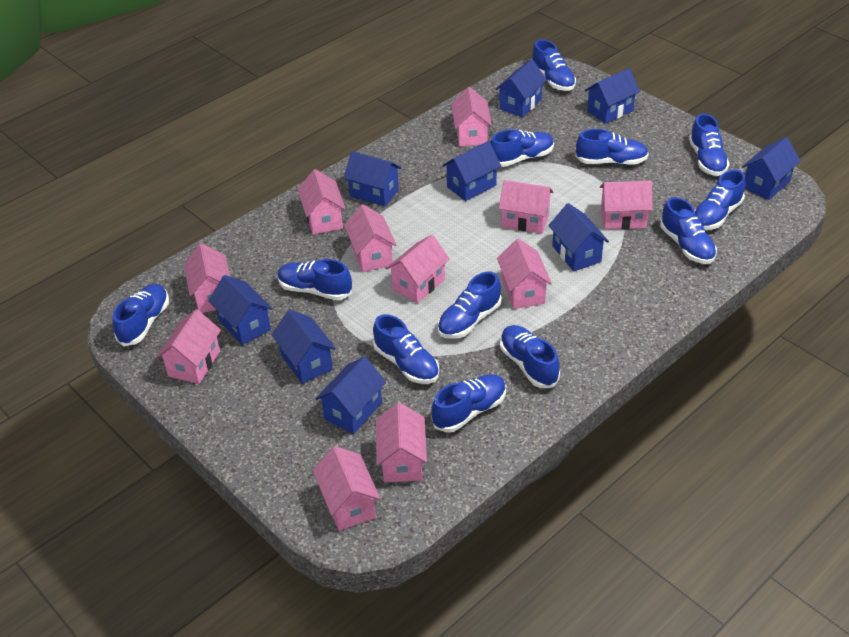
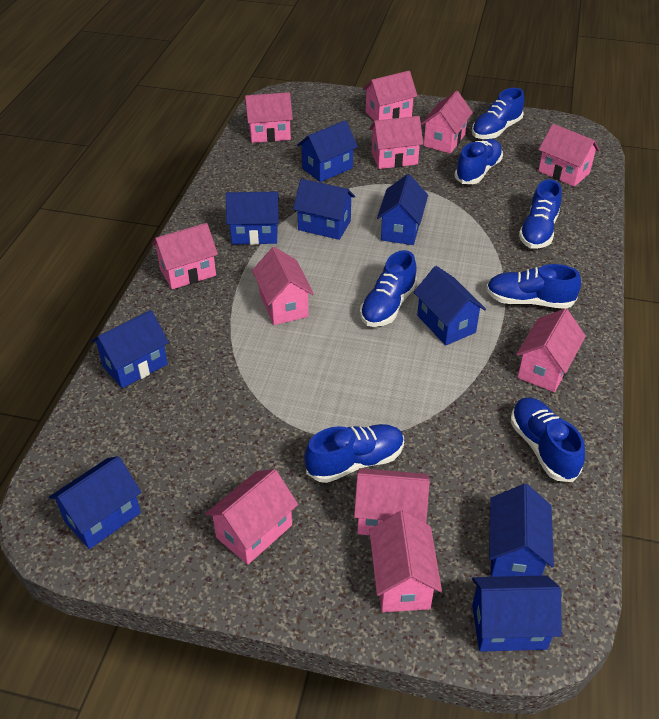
blue shoe: 12 -> 7

